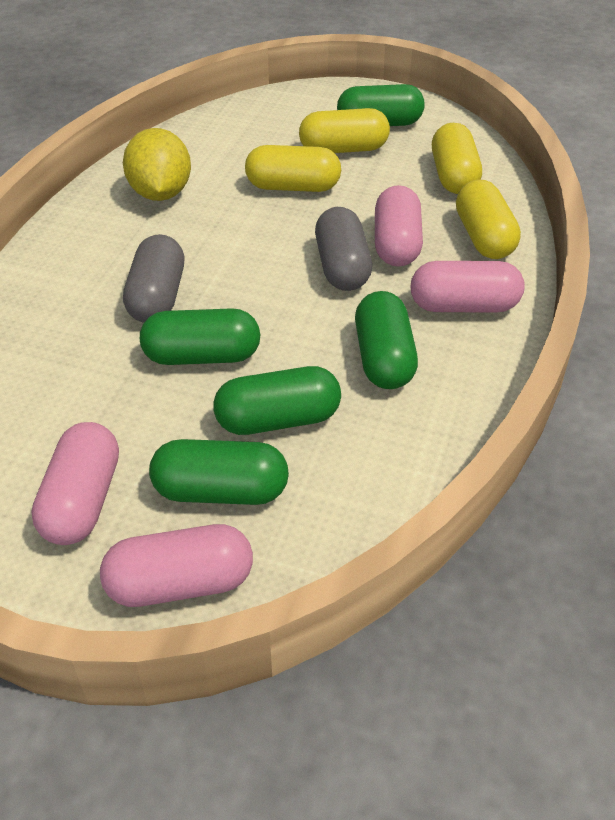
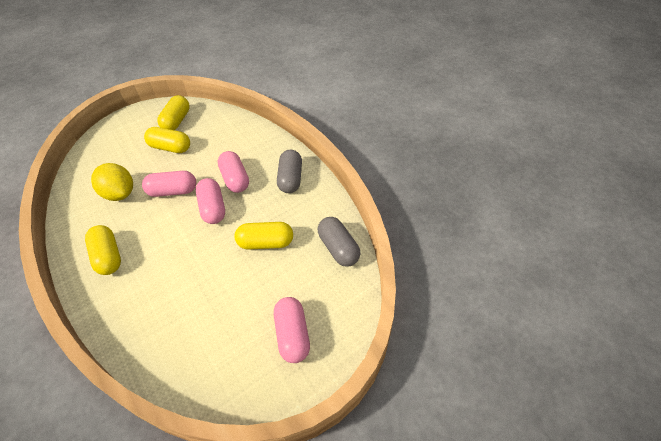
green capsule: 5 -> 0

